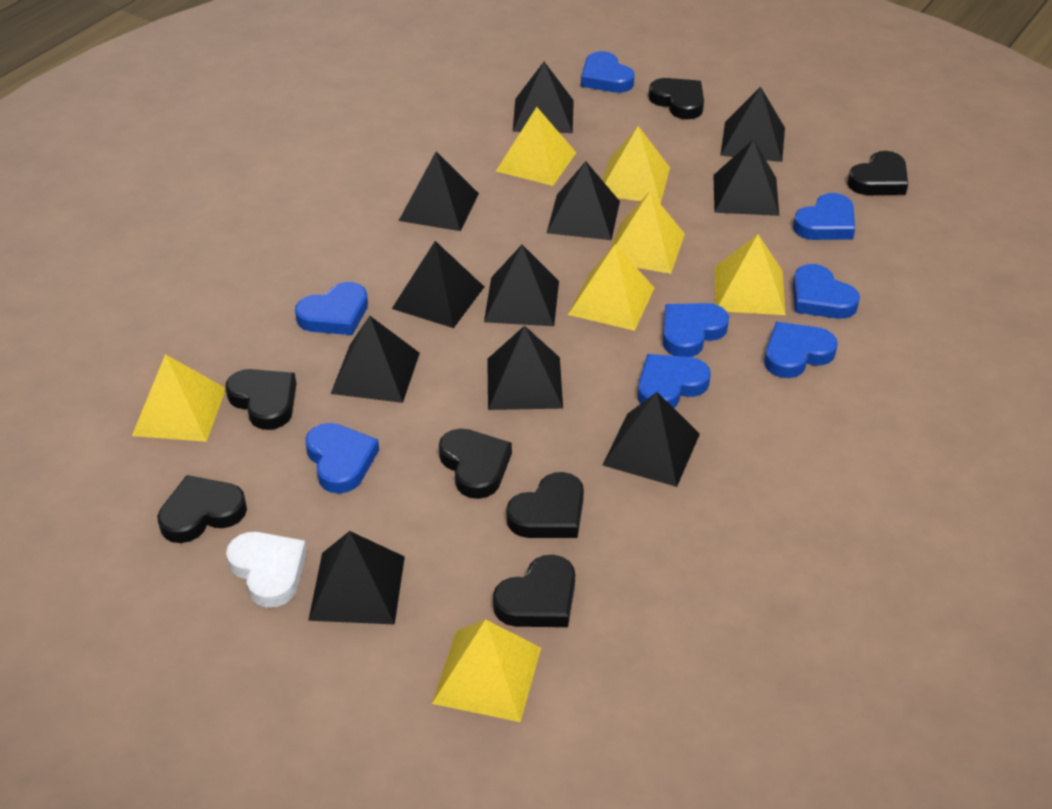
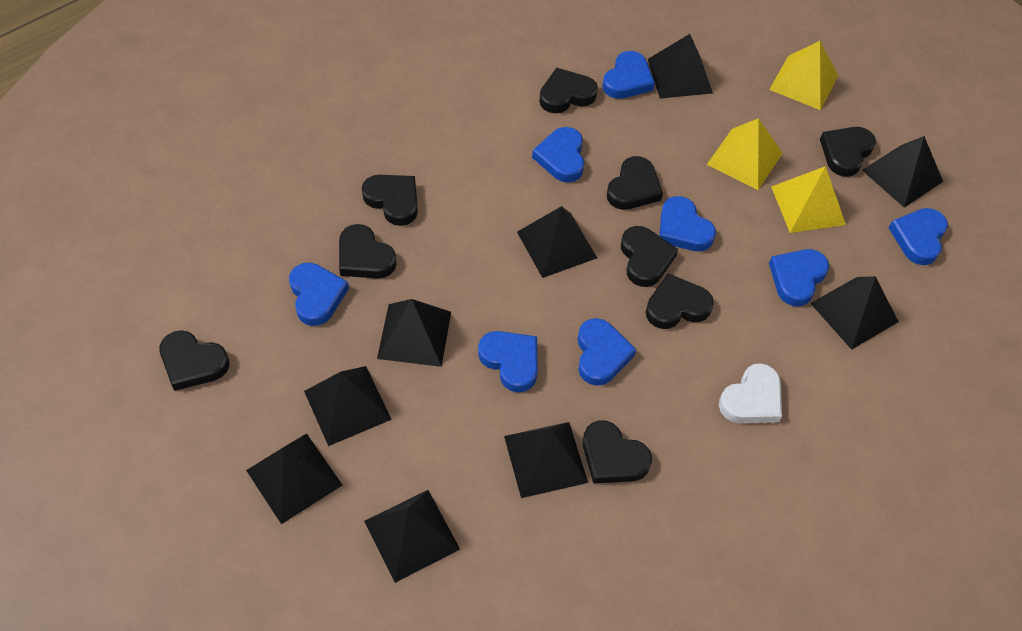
black heart: 7 -> 9
black pyramid: 11 -> 9
yellow pyramid: 7 -> 3

